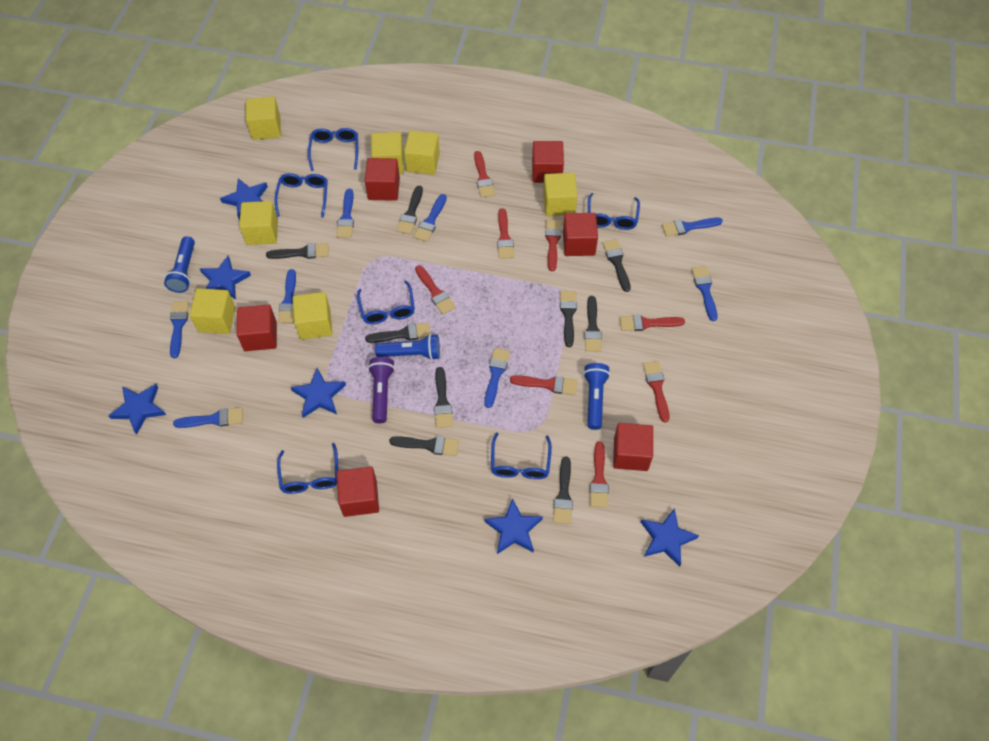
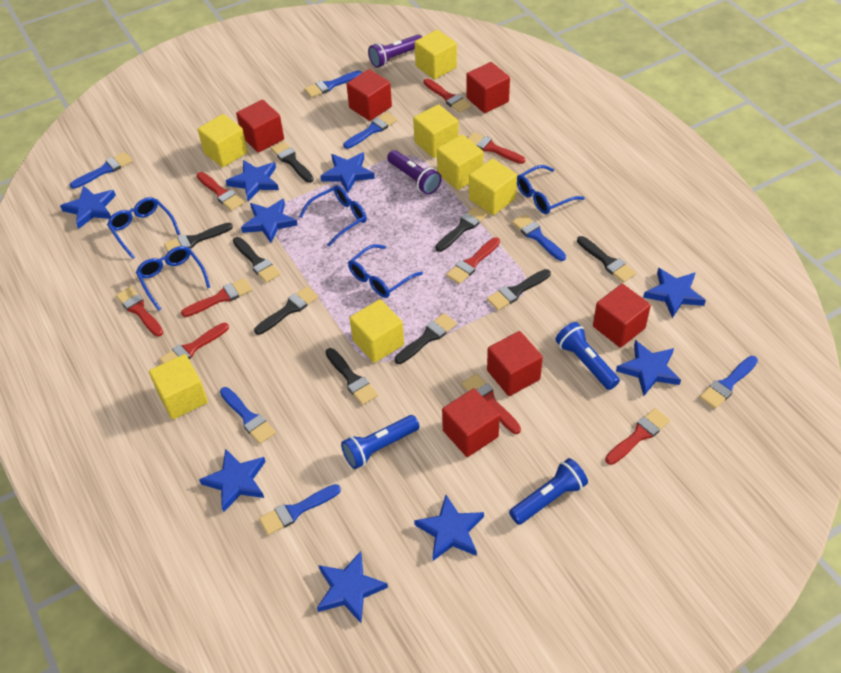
blue brush: 8 -> 7
blue glasses: 6 -> 5
blue star: 6 -> 9
purple flashlight: 1 -> 2
red brush: 8 -> 9

